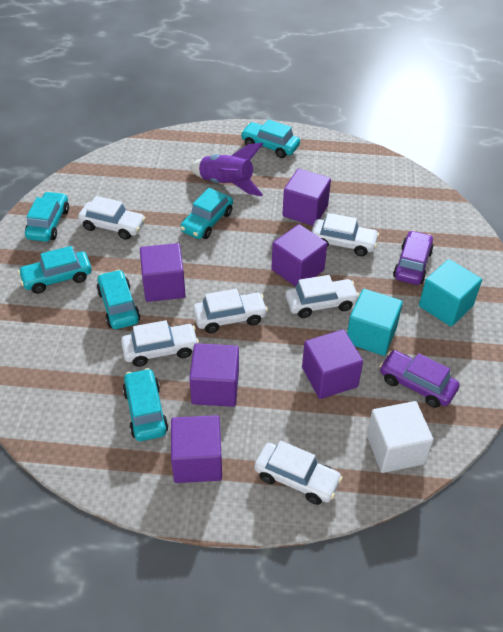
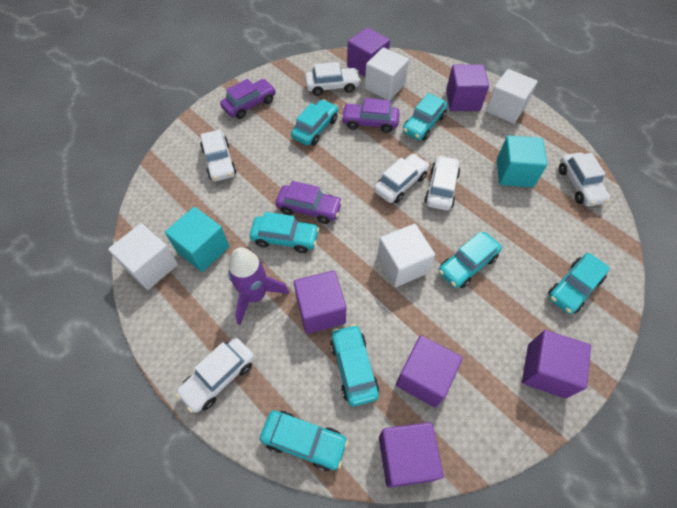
purple car: 2 -> 3
turquoise car: 6 -> 7
white cube: 1 -> 4

